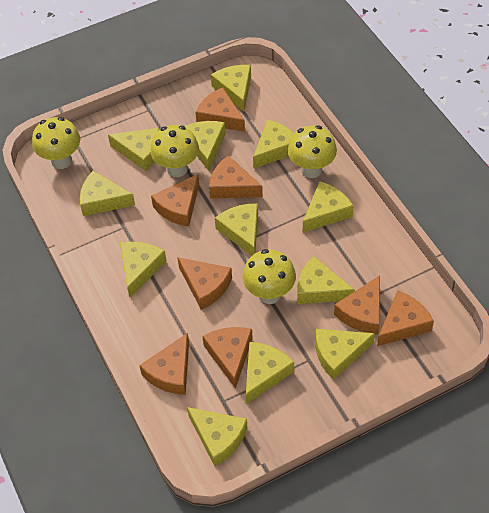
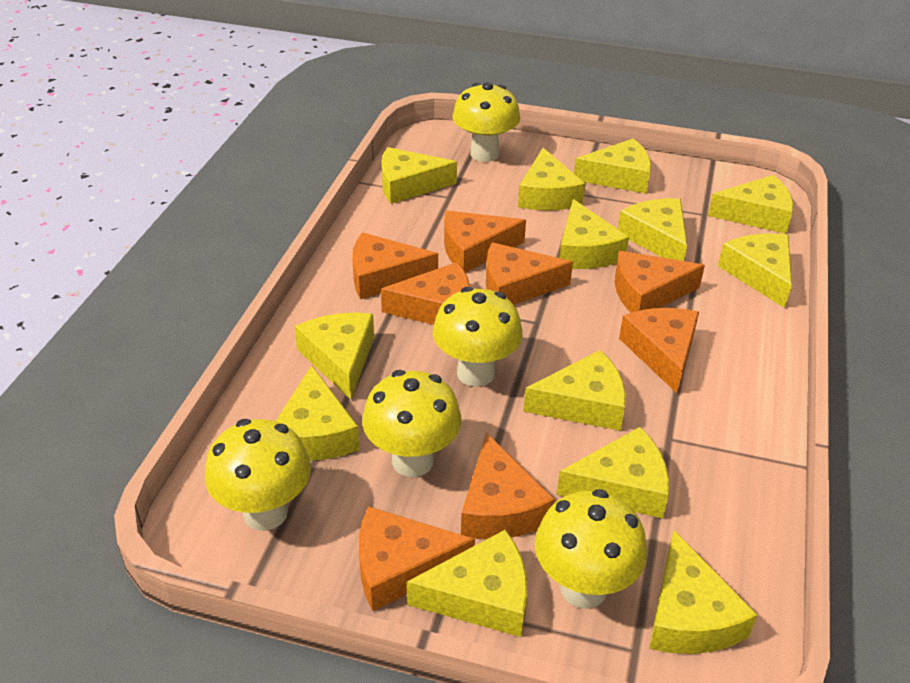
yellow cheese: 12 -> 13
yellow mushroom: 4 -> 5

